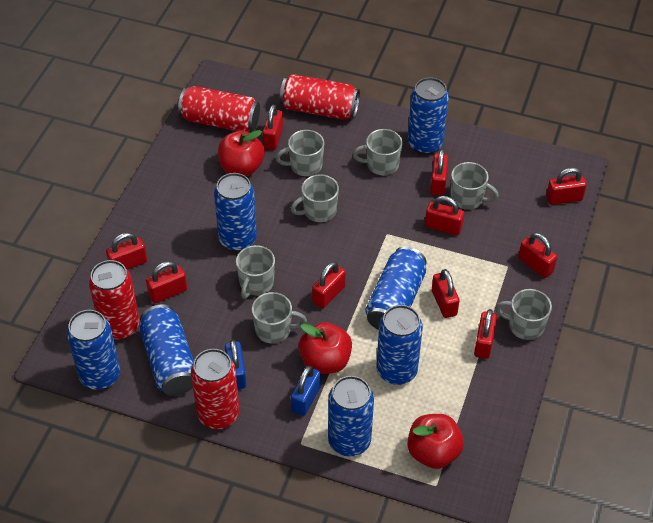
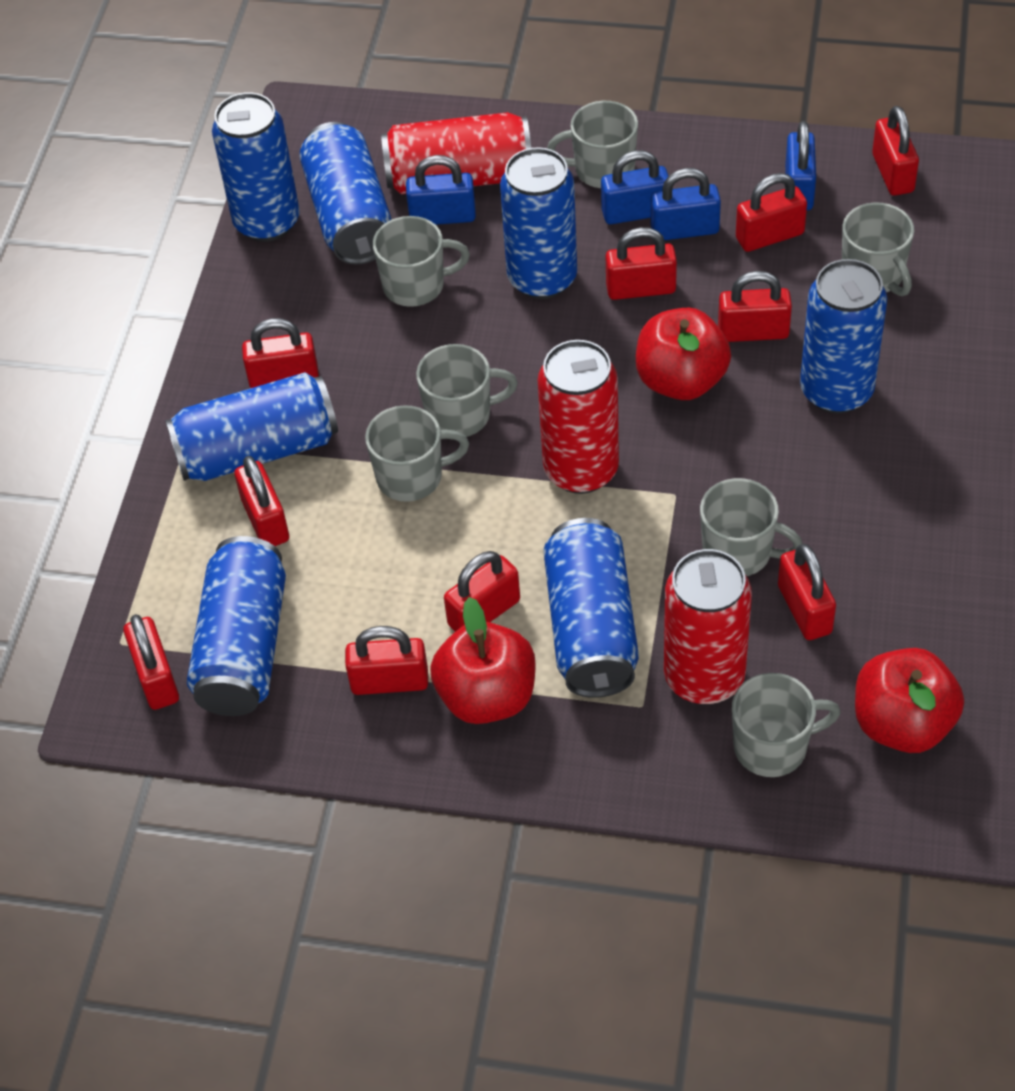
blue padlock: 2 -> 4
red can: 4 -> 3

